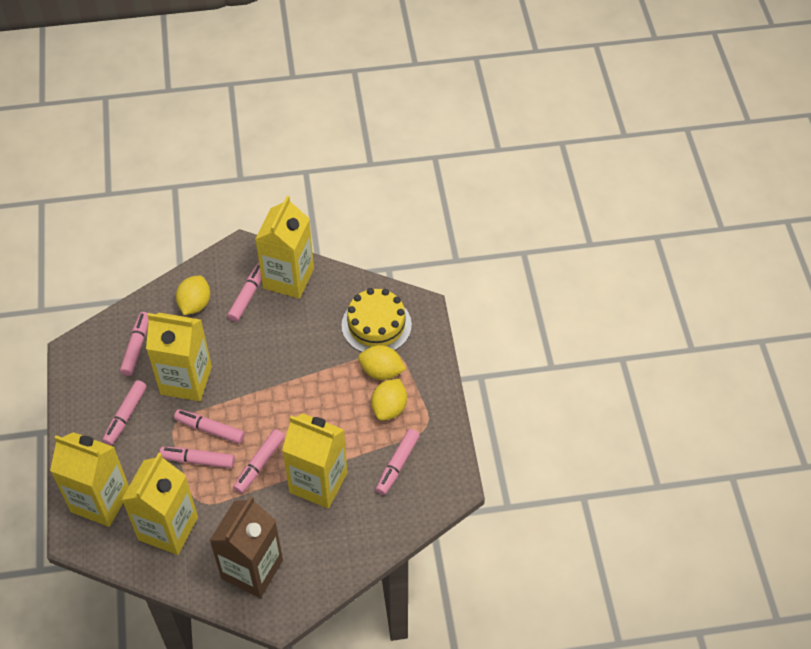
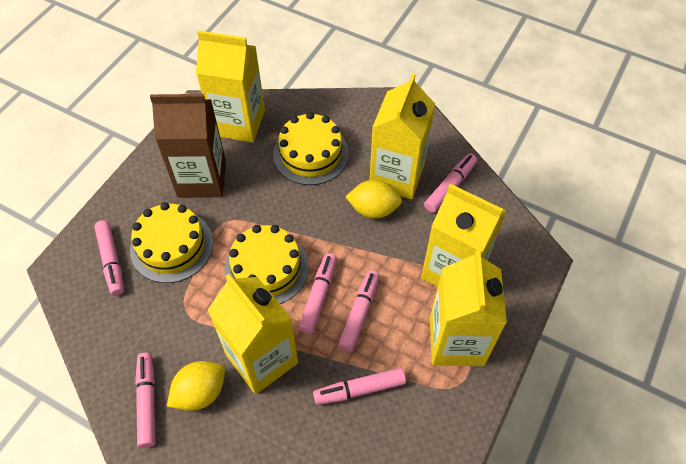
pink marker: 7 -> 6
yellow cake: 1 -> 3
yellow lemon: 3 -> 2

